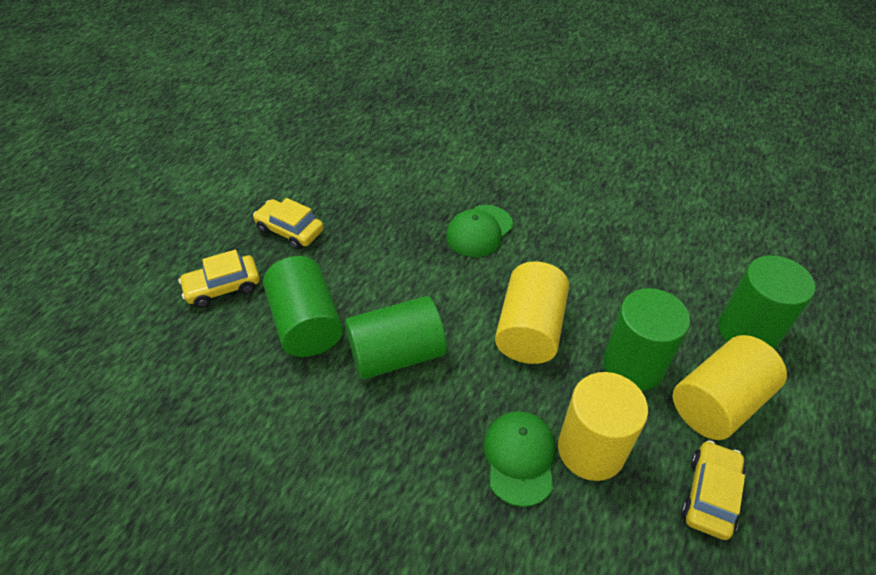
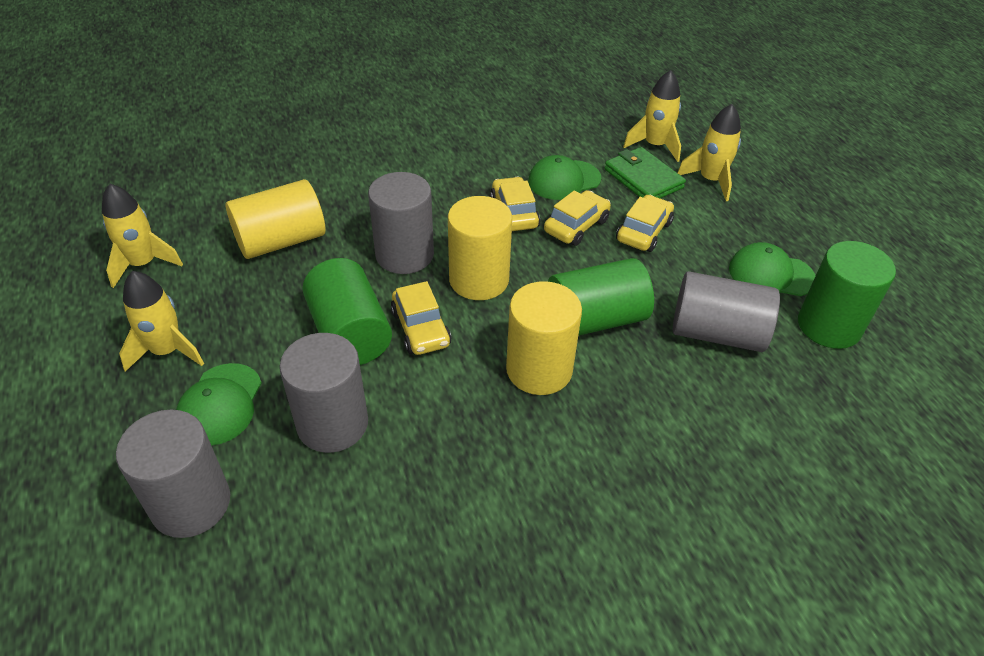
green cap: 2 -> 3
green cylinder: 4 -> 3
green wallet: 0 -> 1
grey cylinder: 0 -> 4
yellow car: 3 -> 4
yellow rocket: 0 -> 4

